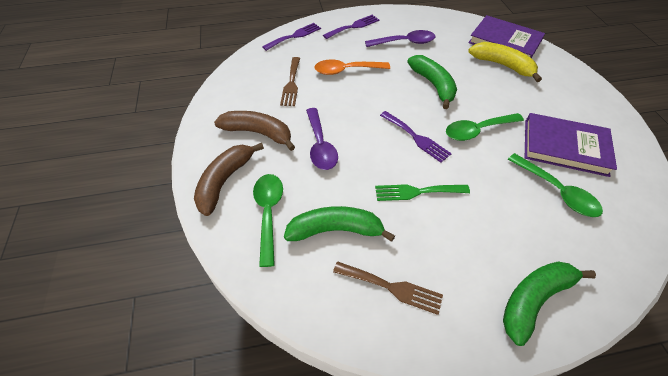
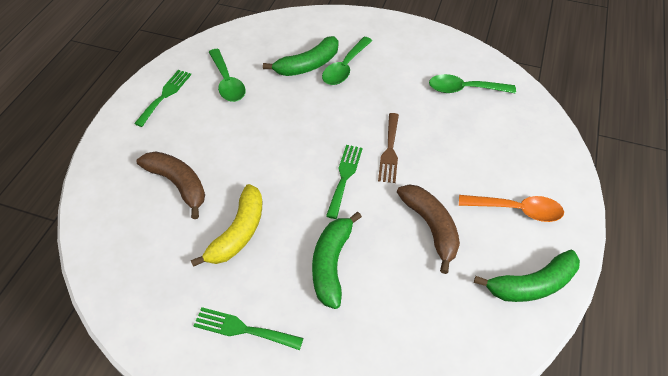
brown fork: 2 -> 1
green fork: 1 -> 3
purple book: 2 -> 0
purple fork: 3 -> 0
purple spoon: 2 -> 0

